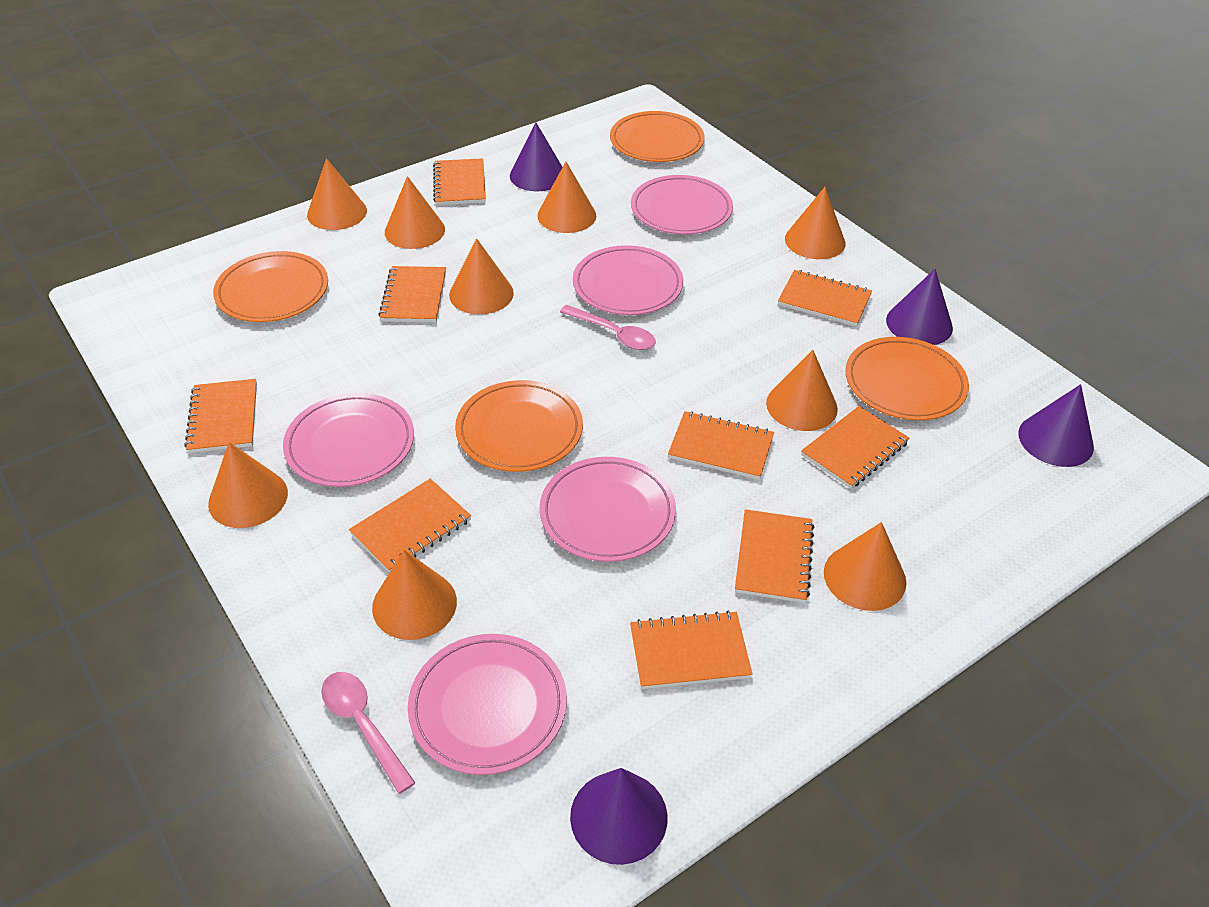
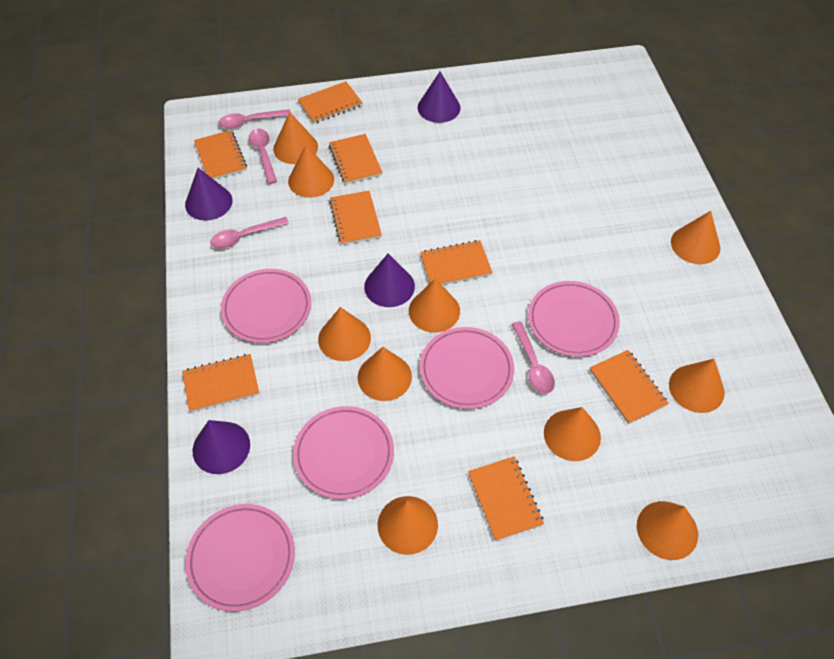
orange cone: 9 -> 10
orange notebook: 9 -> 8
orange plate: 4 -> 0
pink spoon: 2 -> 4

